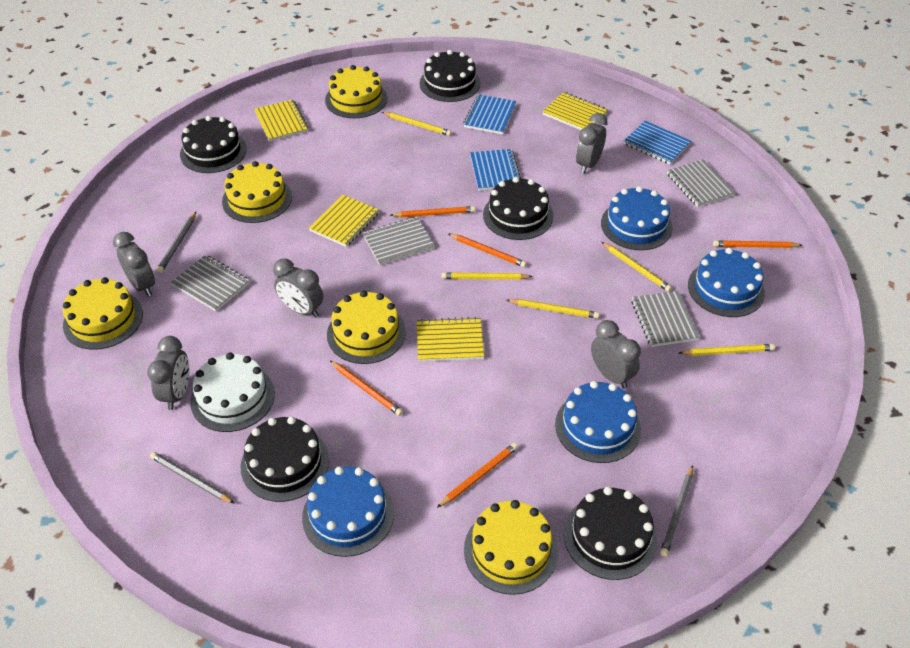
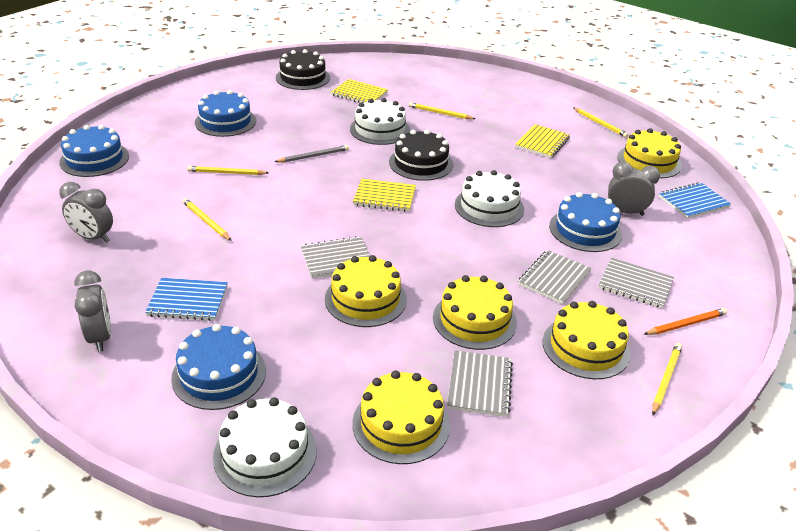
black cake: 5 -> 2
blue notebook: 3 -> 2
grey clock: 5 -> 3
grey pencil: 3 -> 1
orange pencil: 5 -> 1
white cake: 1 -> 3
yellow notebook: 4 -> 3

